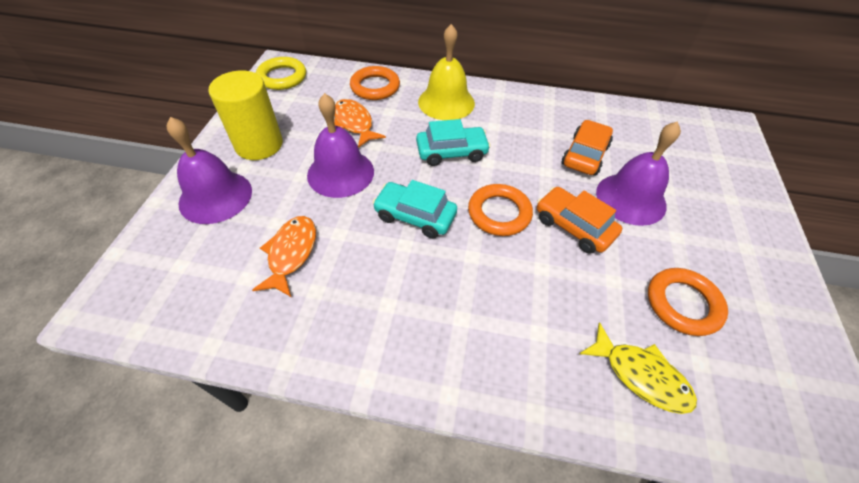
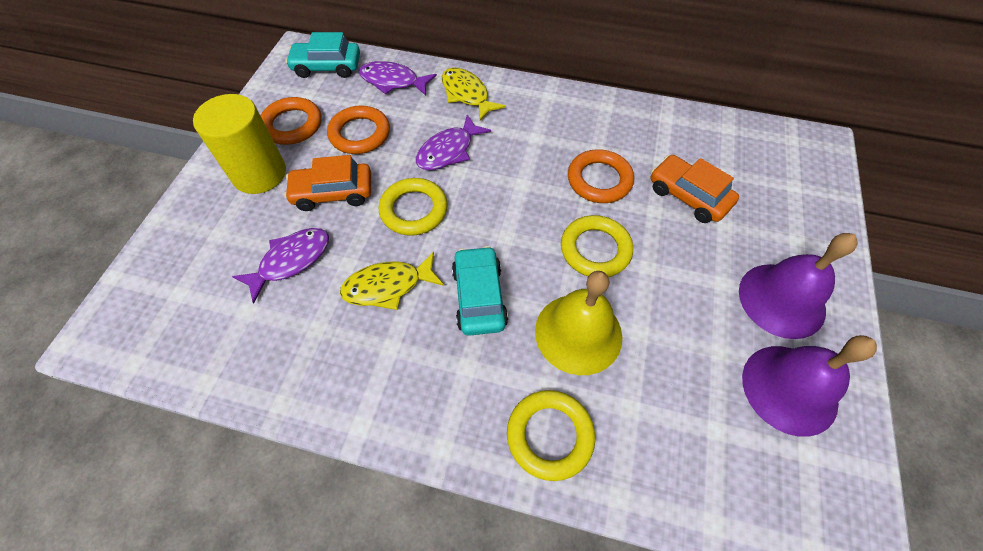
orange fish: 2 -> 0
purple bell: 3 -> 2
purple fish: 0 -> 3
yellow fish: 1 -> 2
yellow ring: 1 -> 3

